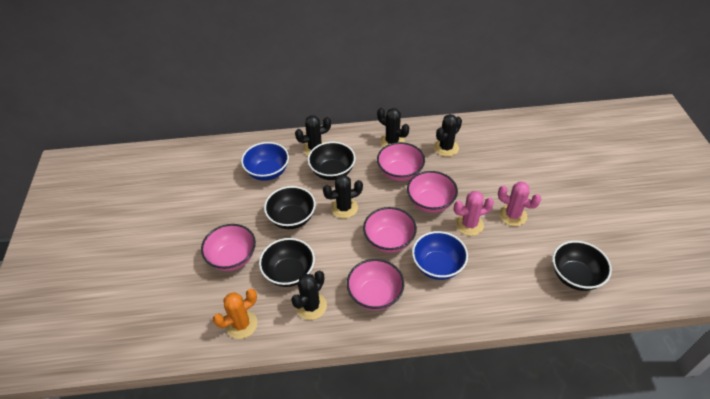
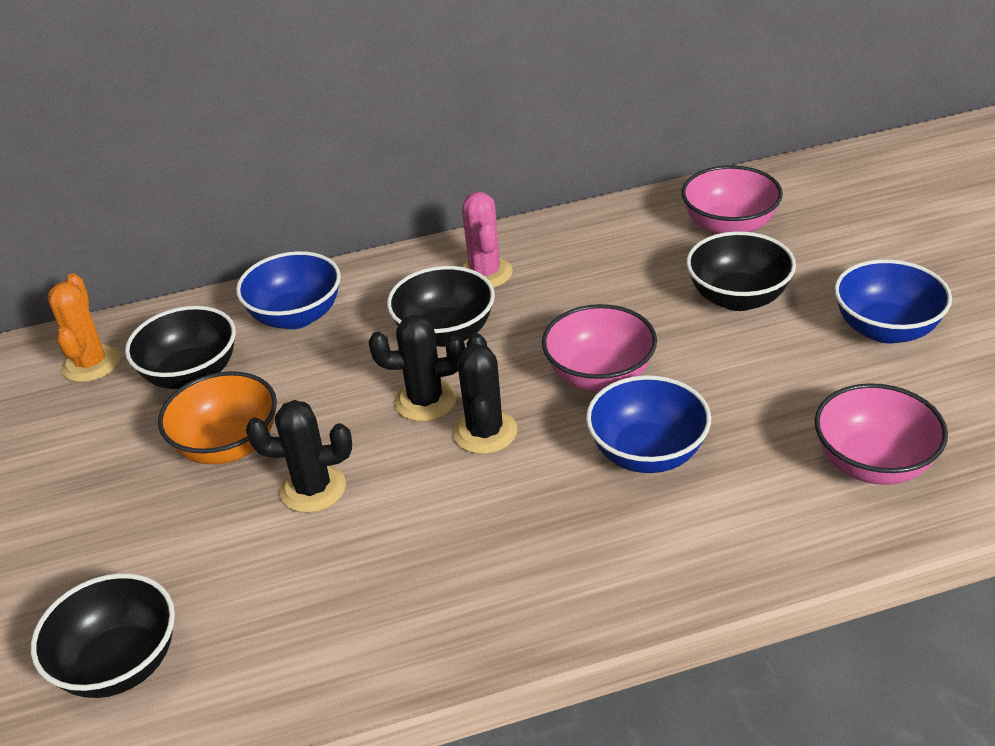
black cactus: 5 -> 3
blue bowl: 2 -> 3
orange bowl: 0 -> 1
pink bowl: 5 -> 3
pink cactus: 2 -> 1

